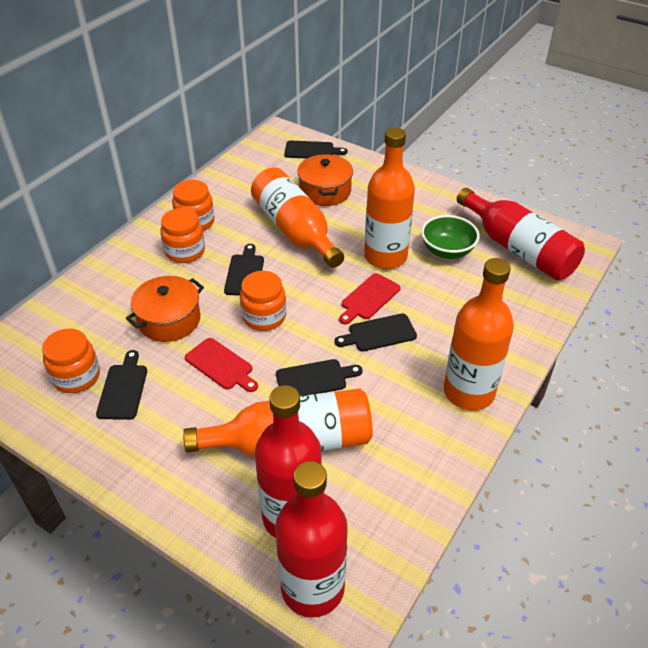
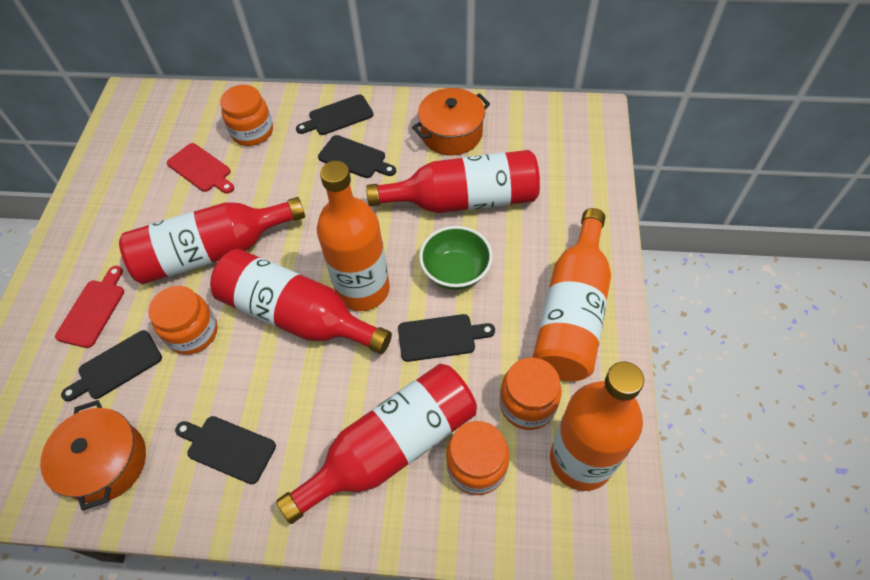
orange bottle: 4 -> 3
red bottle: 3 -> 4

